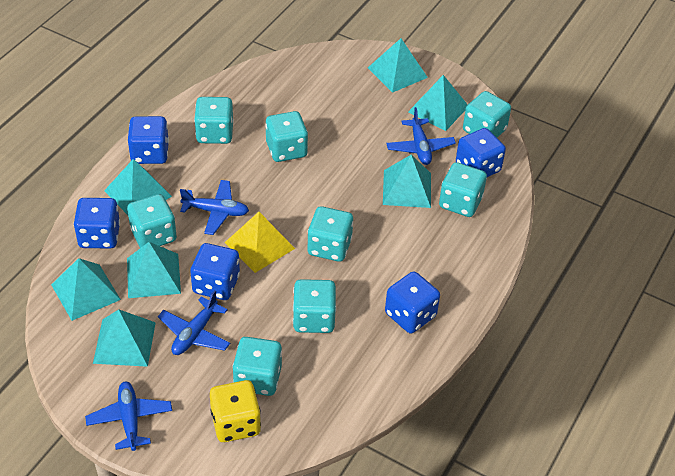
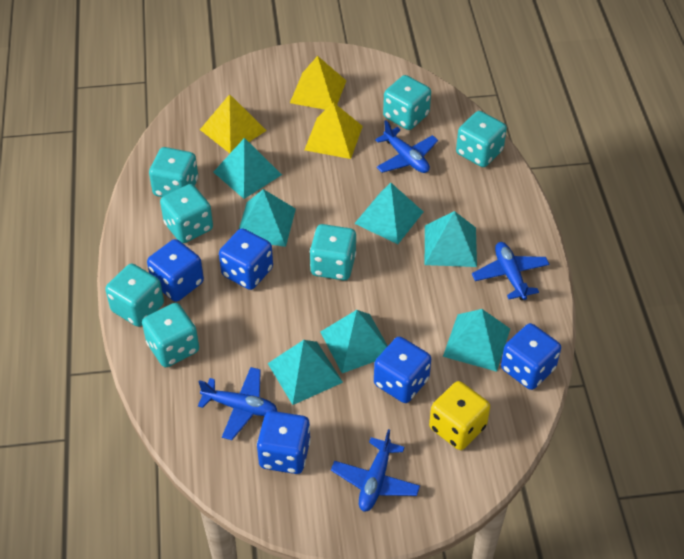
turquoise dice: 8 -> 7
yellow pyramid: 1 -> 3

